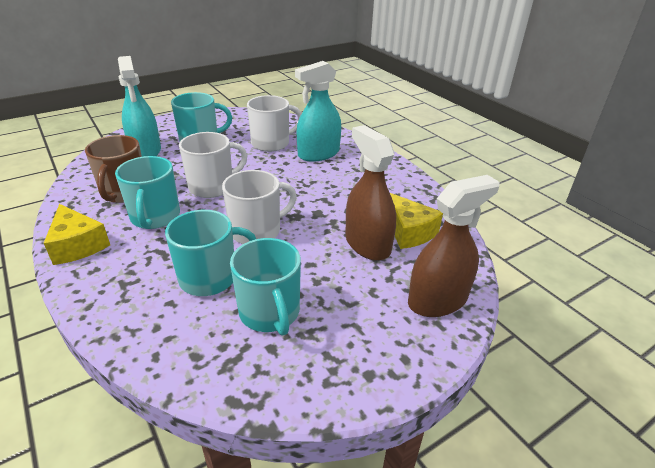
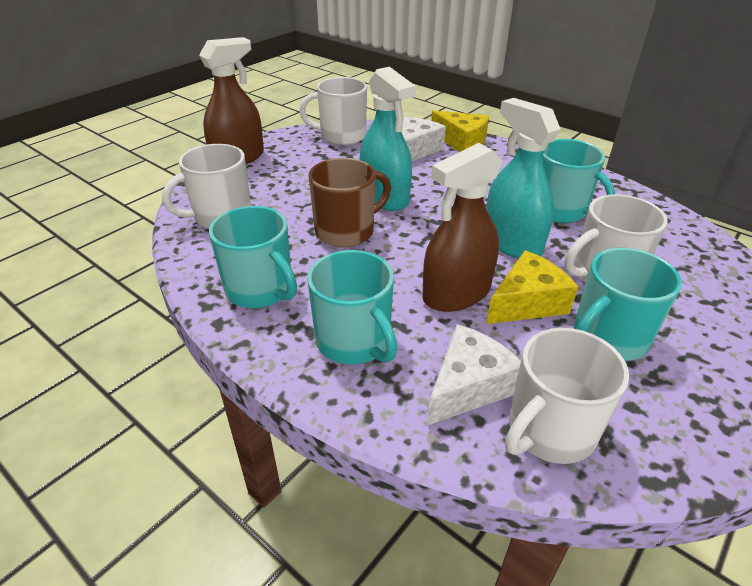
white cheese: 0 -> 2
white mug: 3 -> 4

